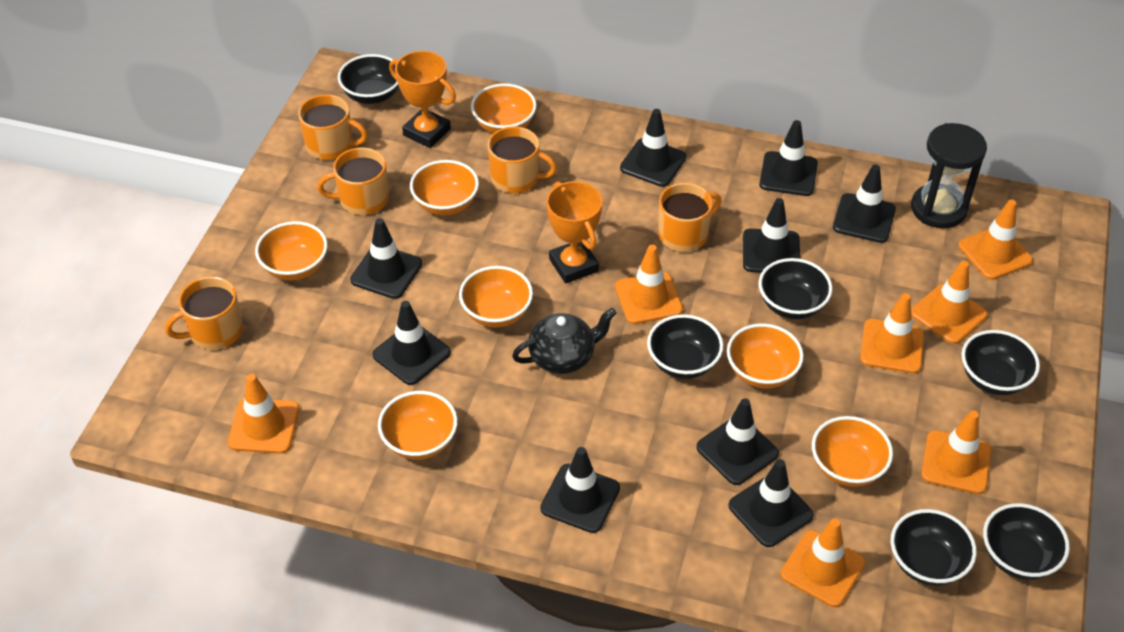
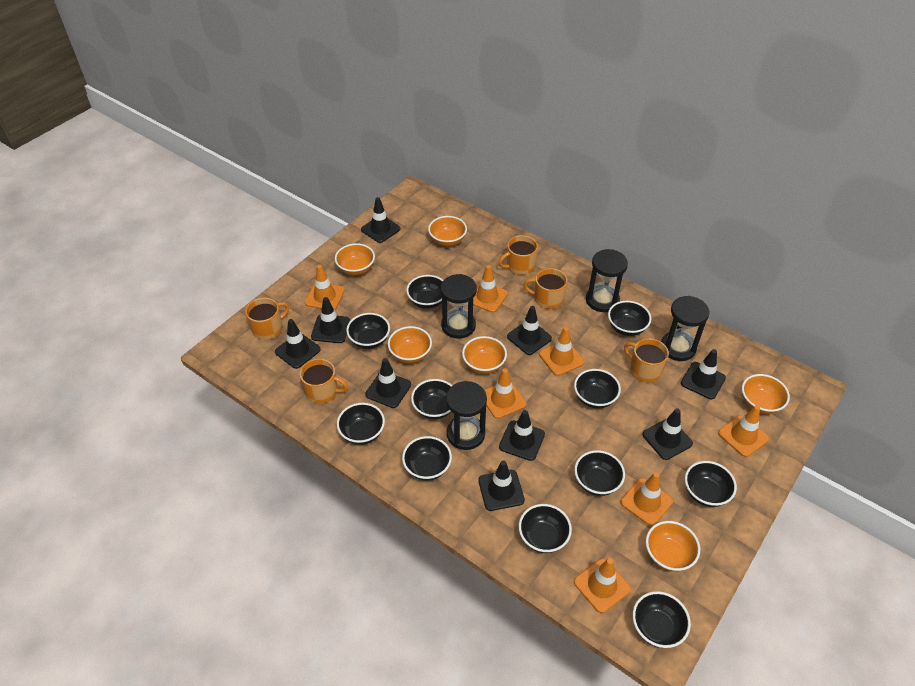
black bowl: 6 -> 11
black hourglass: 1 -> 4
black teapot: 1 -> 0
orange bowl: 7 -> 6
orange trophy: 2 -> 0

